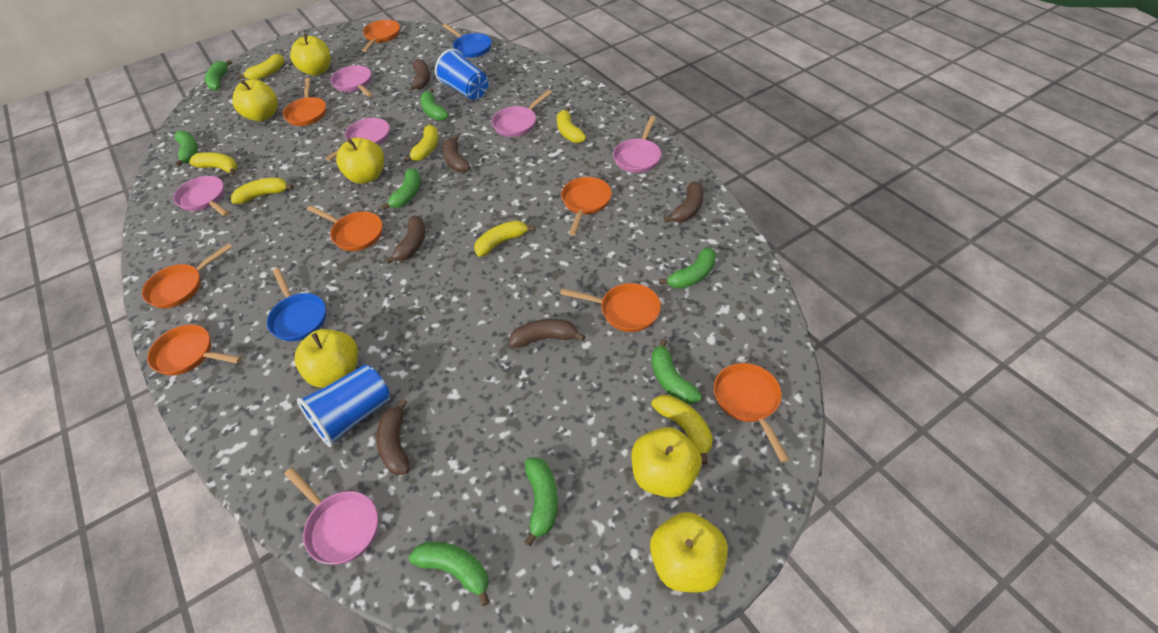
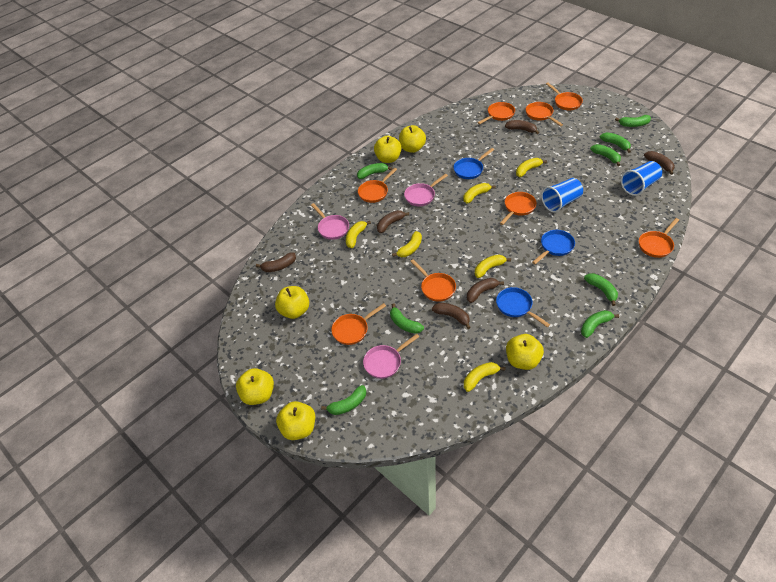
blue pan: 2 -> 3
pink pan: 6 -> 3
yellow banana: 7 -> 6

